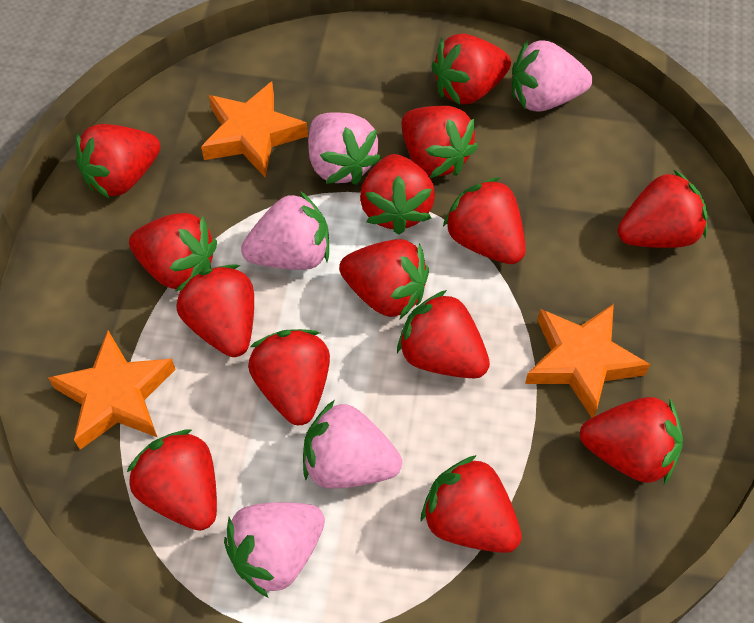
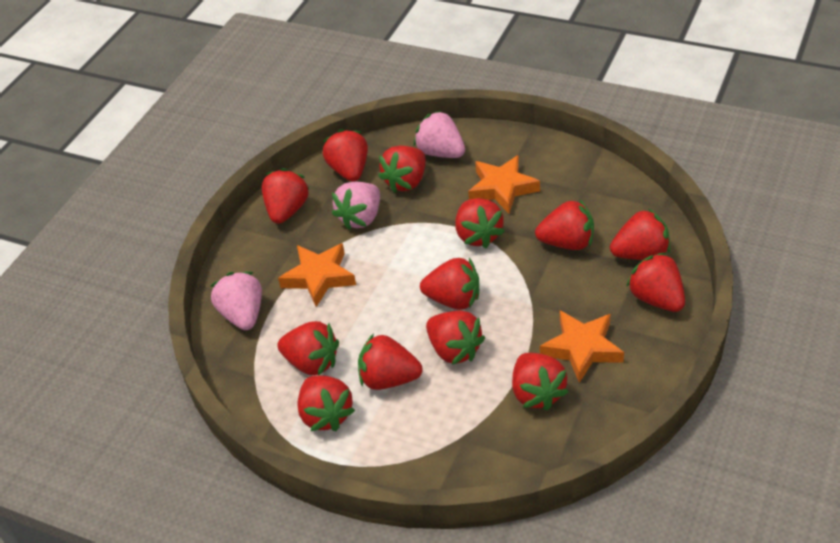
pink strawberry: 5 -> 3
red strawberry: 14 -> 13

